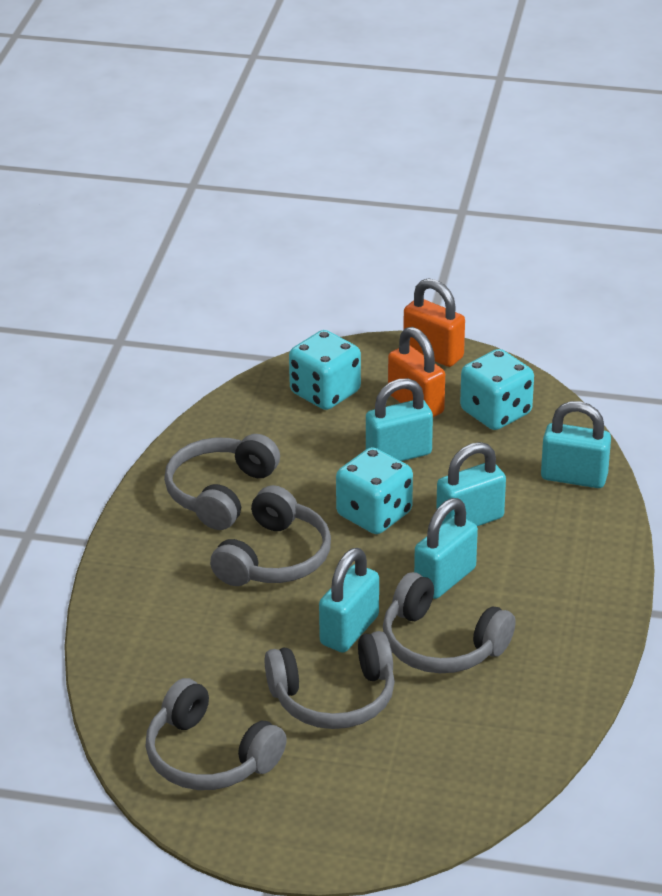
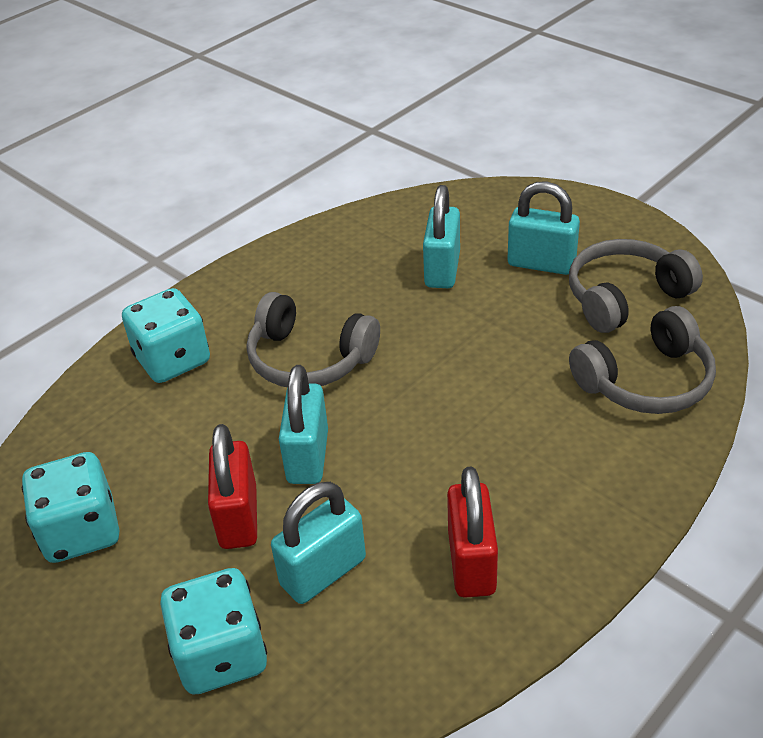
grey headphones: 5 -> 3
orange padlock: 2 -> 0
red padlock: 0 -> 2
turquoise padlock: 5 -> 4

